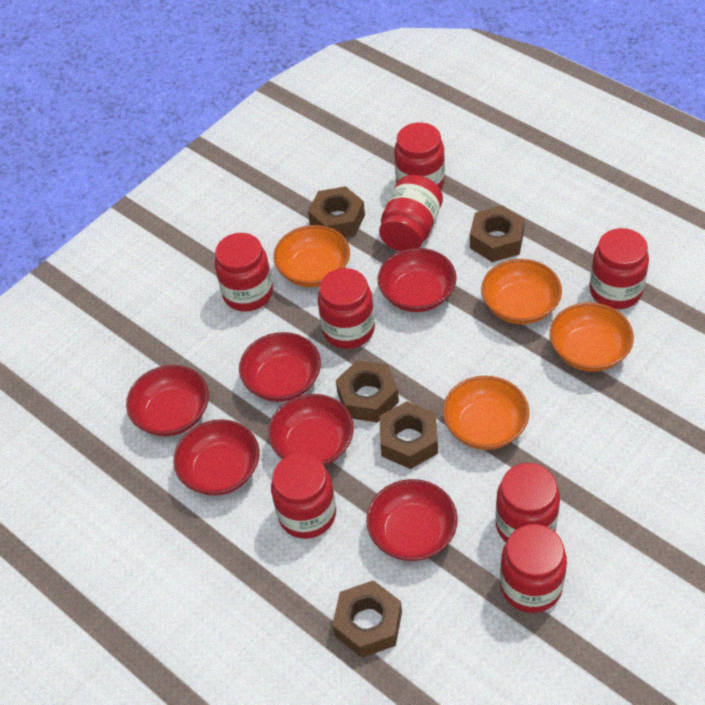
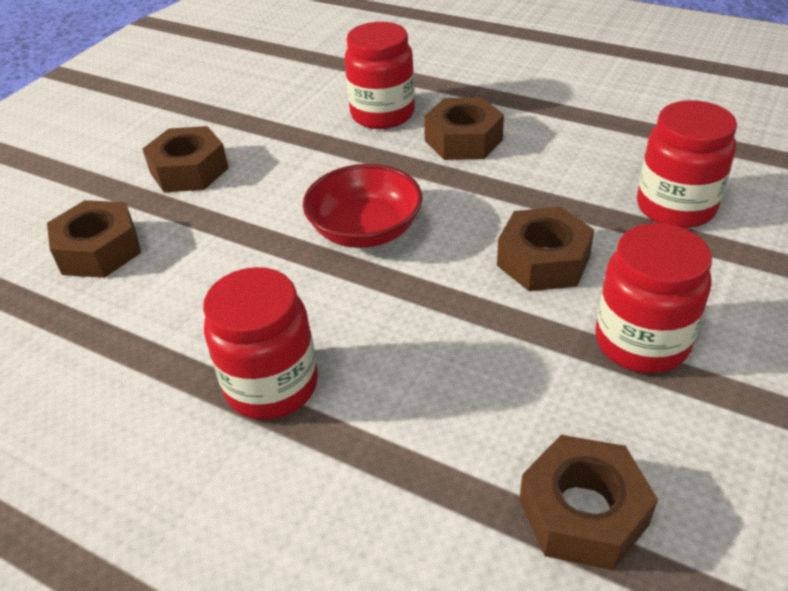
orange bowl: 4 -> 0
red bowl: 6 -> 1
red jar: 8 -> 4

